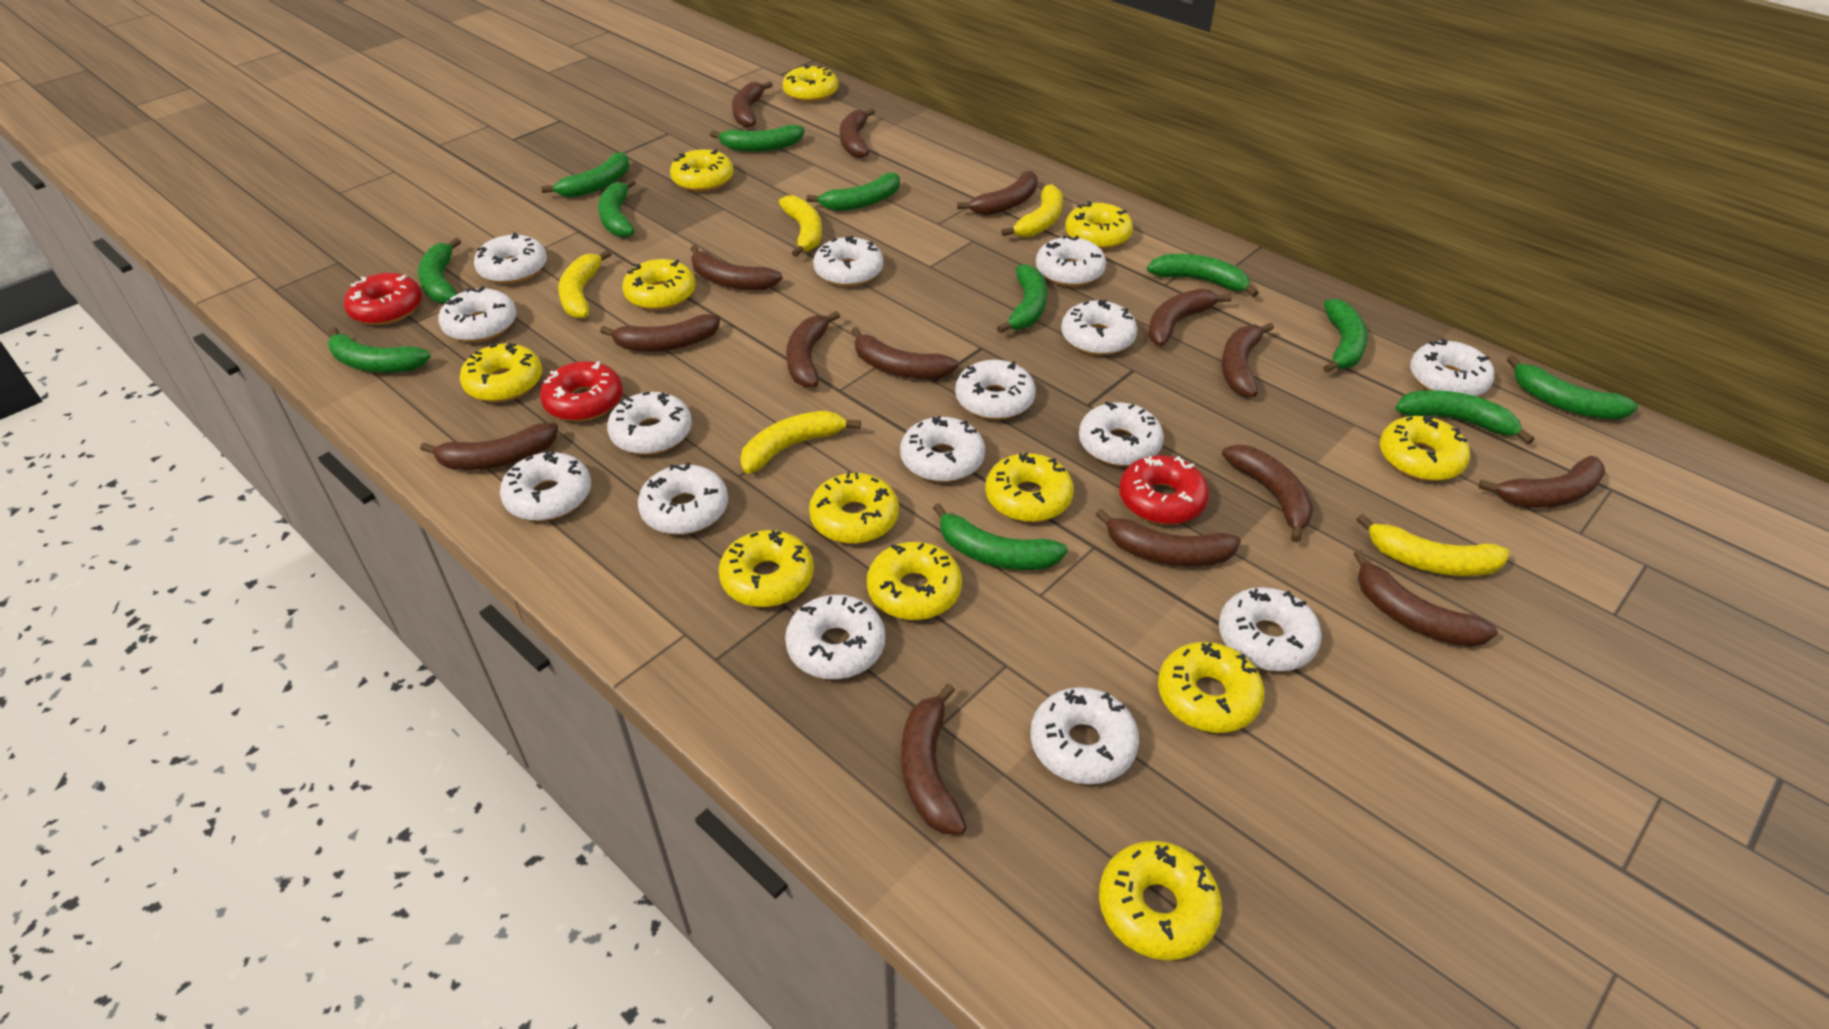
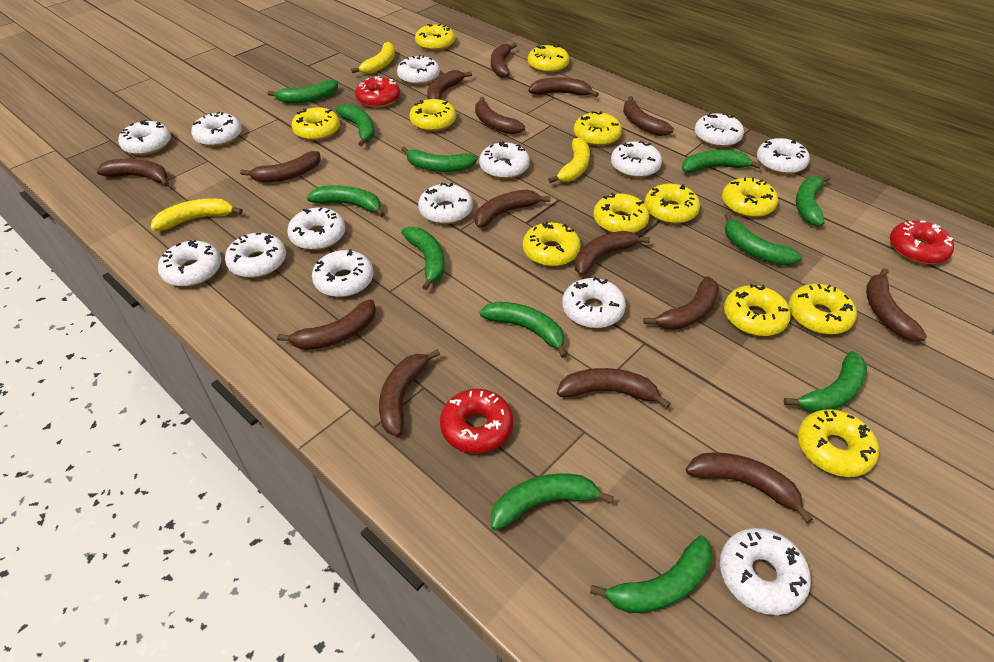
white donut: 15 -> 14
yellow banana: 5 -> 3

